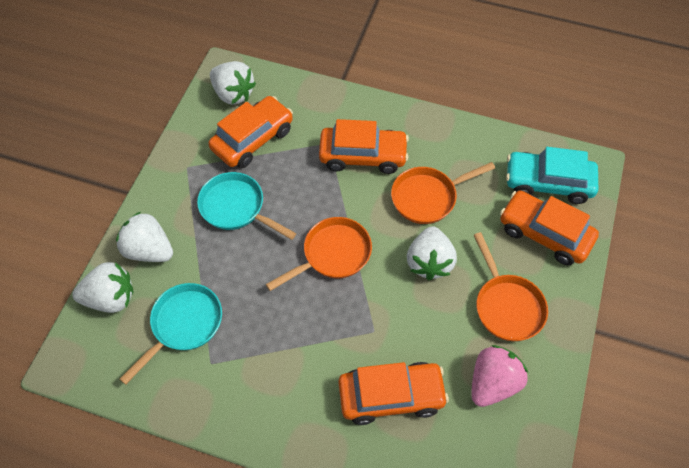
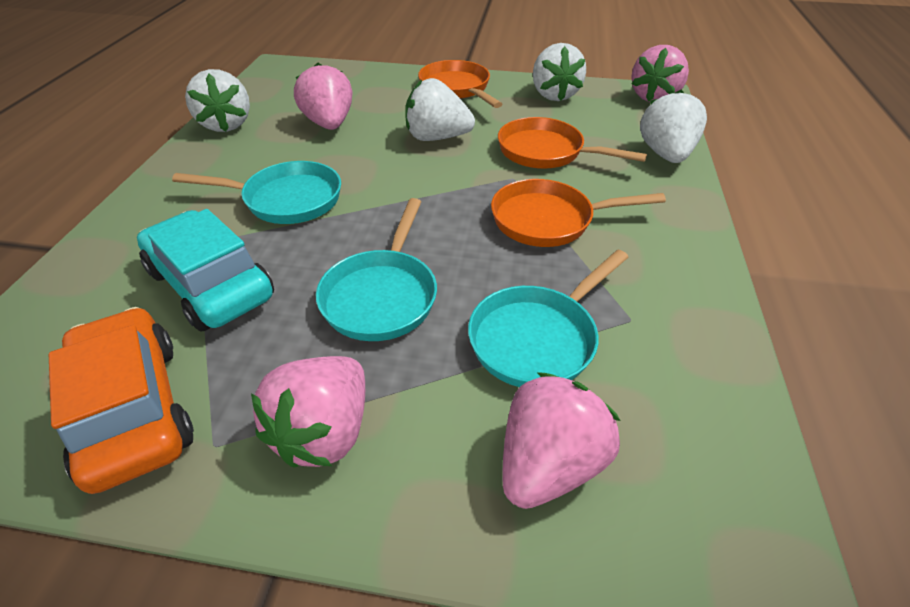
orange car: 4 -> 1
pink strawberry: 1 -> 4
turquoise pan: 2 -> 3

